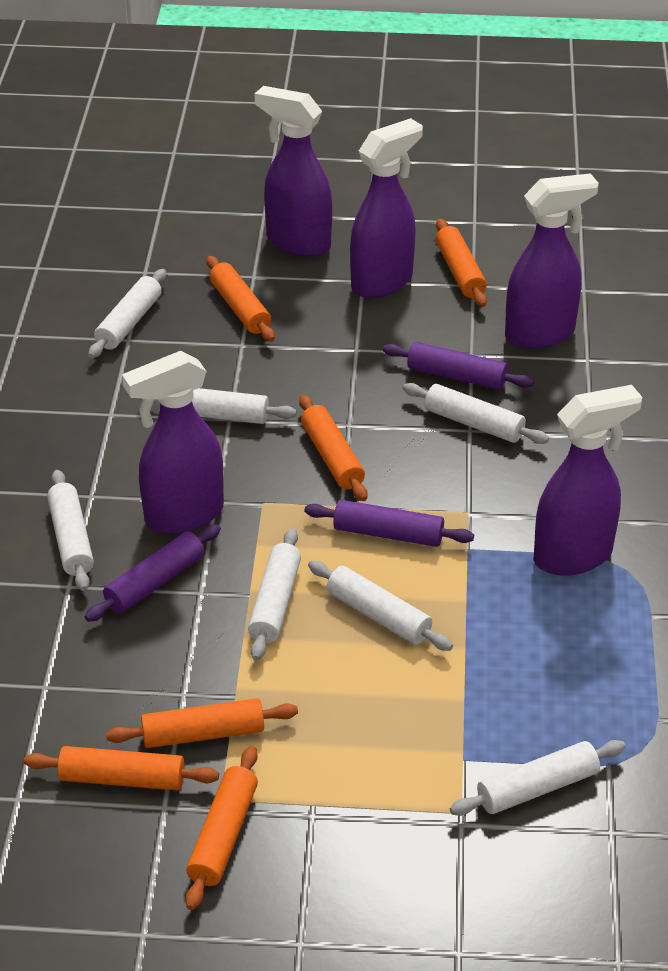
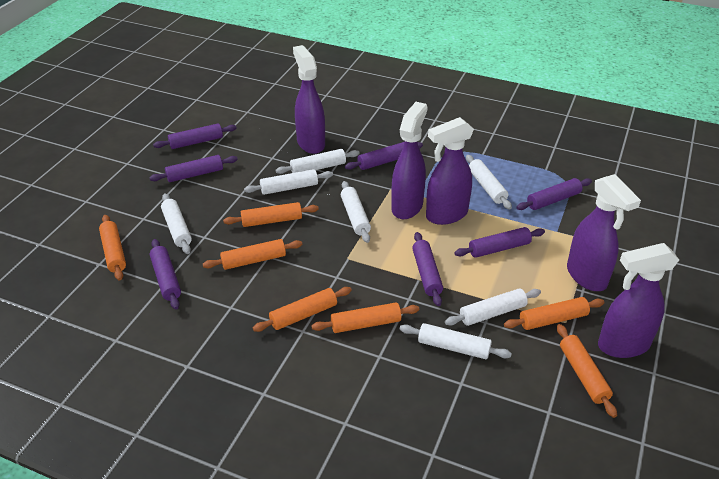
orange rolling pin: 6 -> 7
purple rolling pin: 3 -> 7

